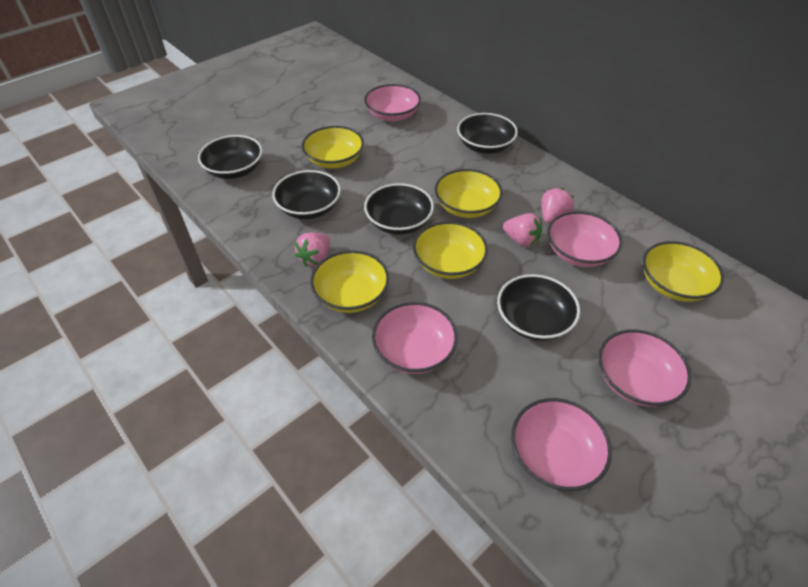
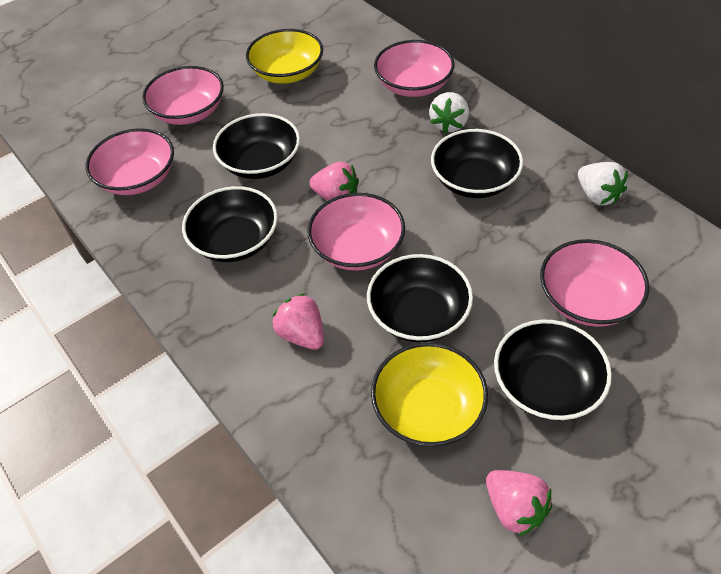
white strawberry: 0 -> 2
yellow bowl: 5 -> 2

